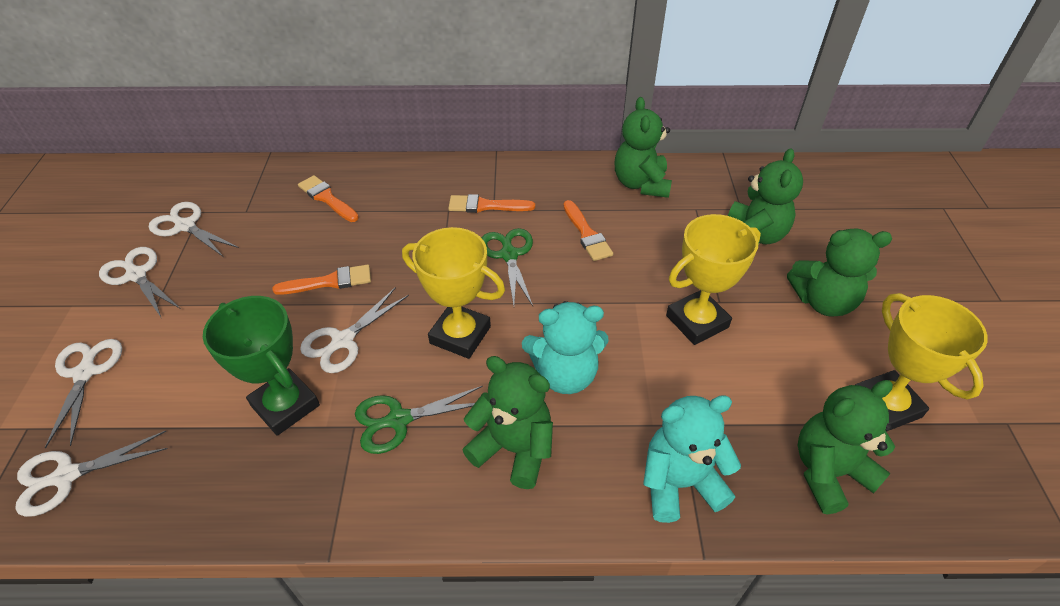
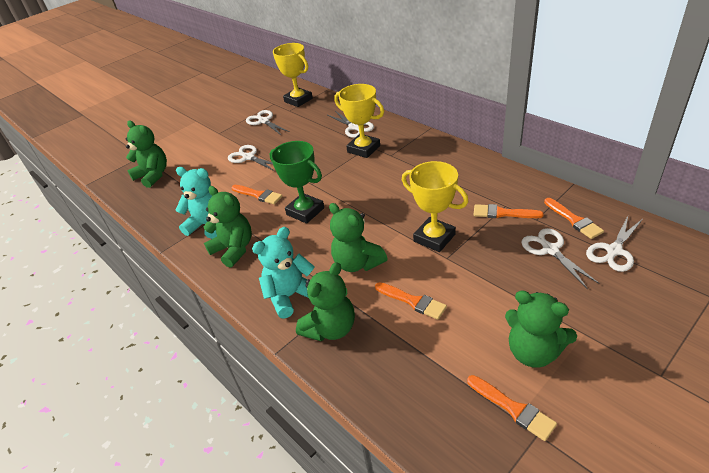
green scissors: 2 -> 0
orange brush: 4 -> 5

